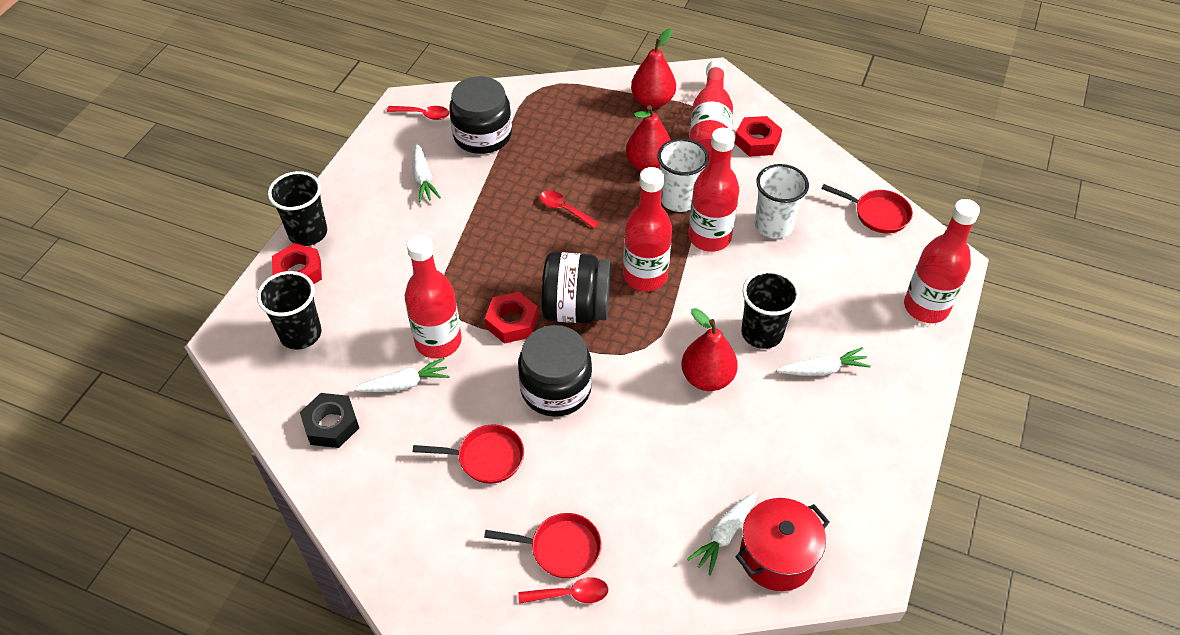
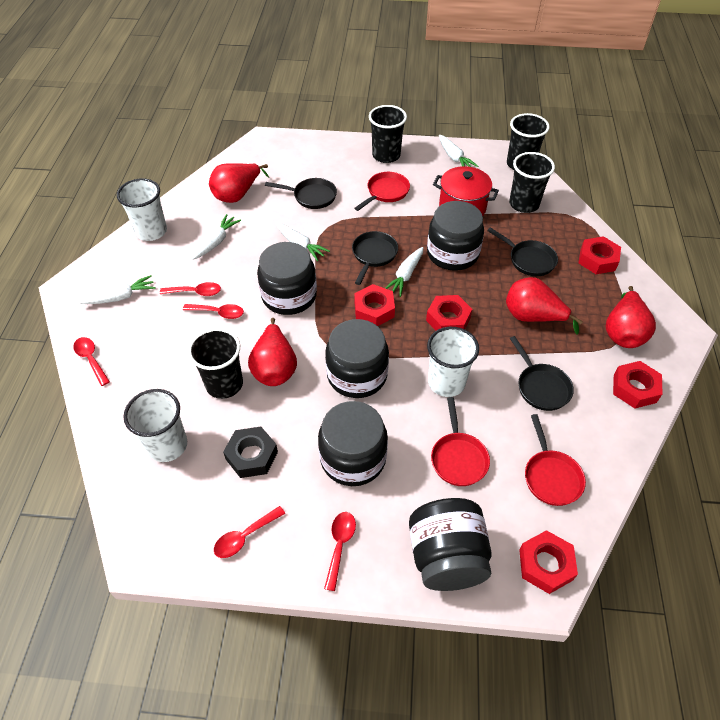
black cup: 3 -> 4
black jar: 3 -> 5
black pan: 0 -> 4
red bottle: 5 -> 0
red nut: 3 -> 5
red pear: 3 -> 4
red spoon: 3 -> 5
white carrot: 4 -> 5
white cup: 2 -> 3

